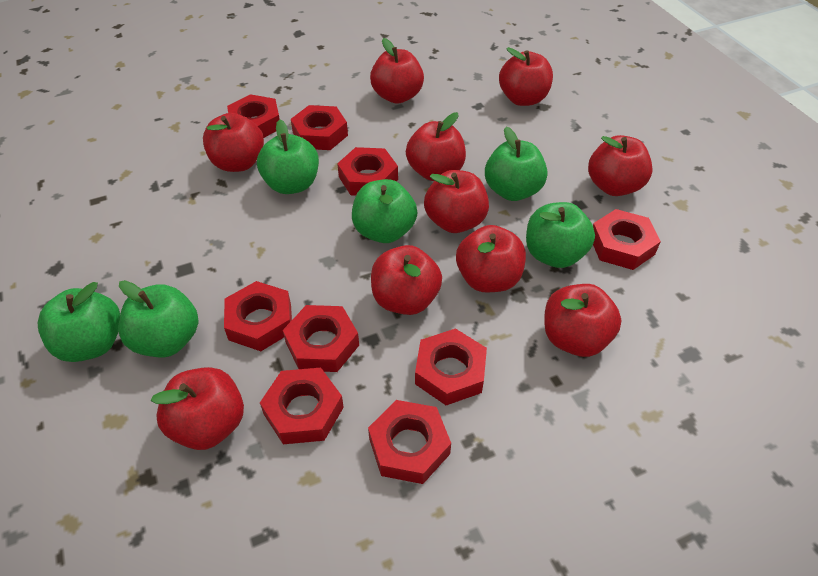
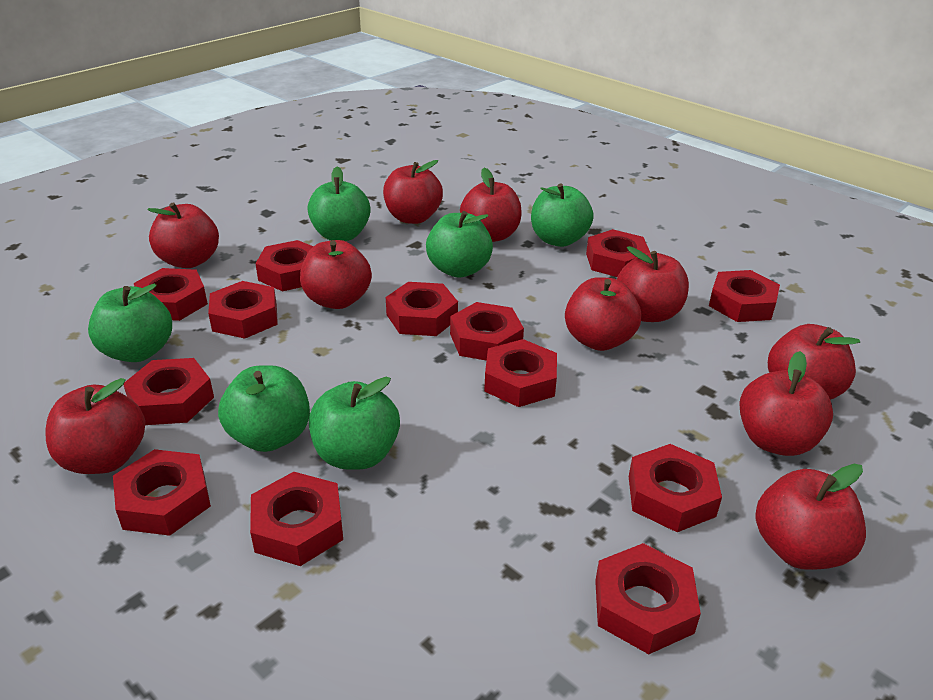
red nut: 9 -> 13

